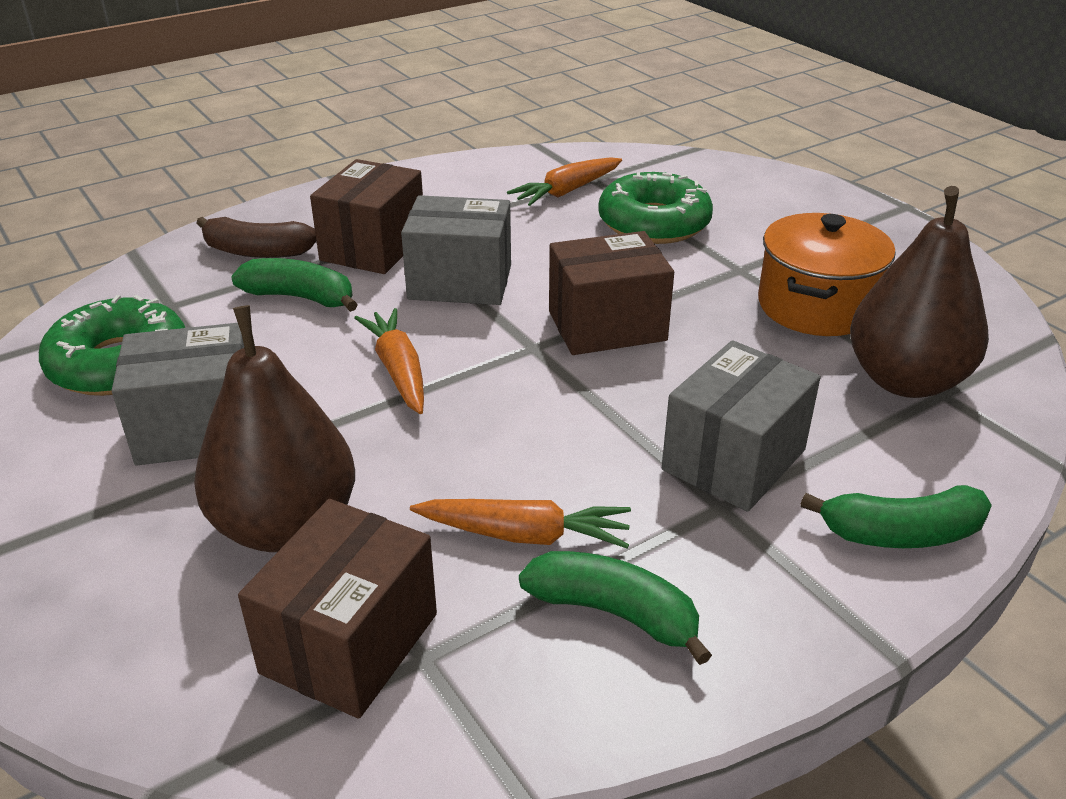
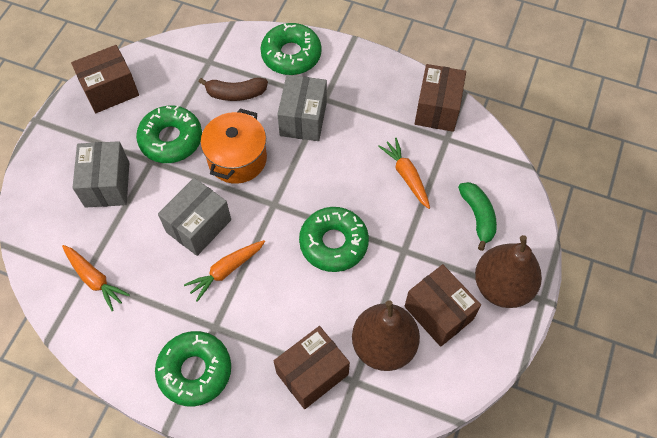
brown box: 3 -> 4
green banana: 3 -> 1
green donut: 2 -> 4

